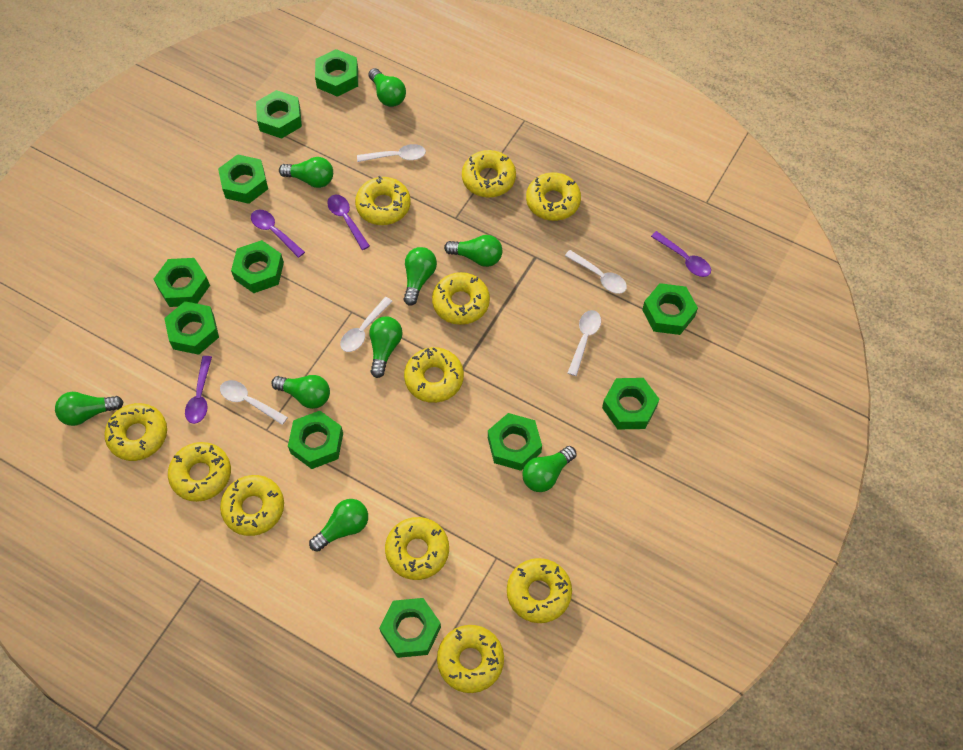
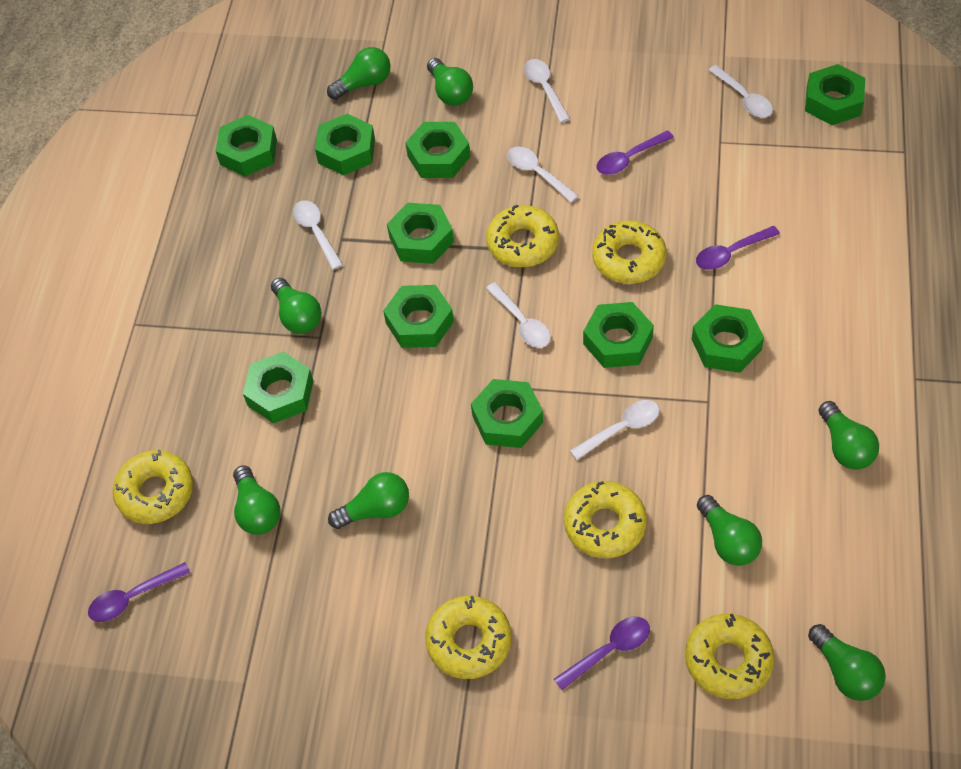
green light bulb: 9 -> 8
green nut: 11 -> 10
white spoon: 5 -> 6
yellow donut: 11 -> 6

